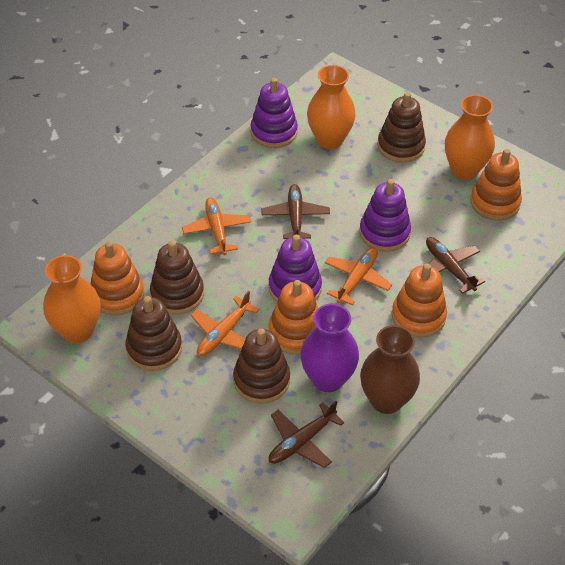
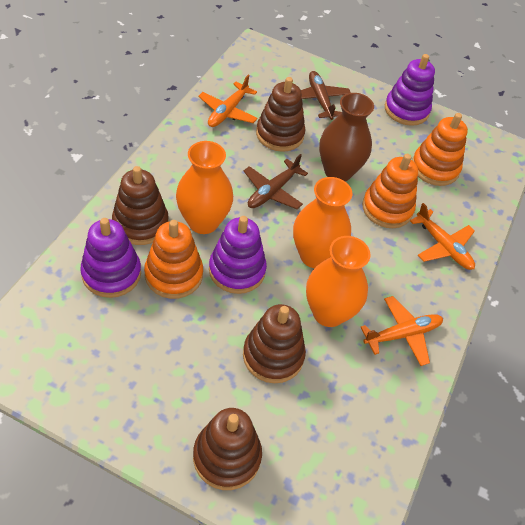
brown plane: 3 -> 2
orange stacking toy: 4 -> 3
purple vase: 1 -> 0

